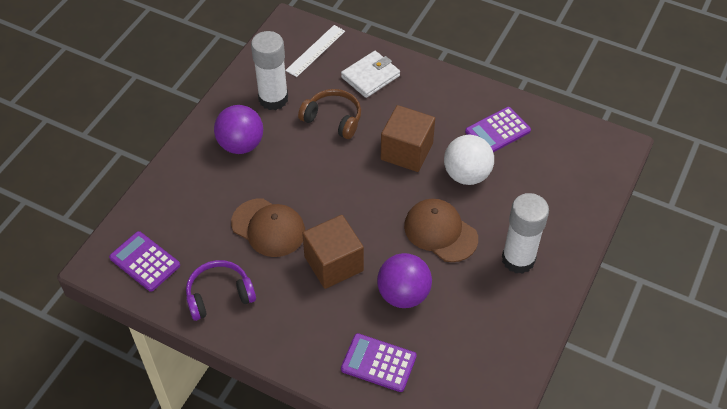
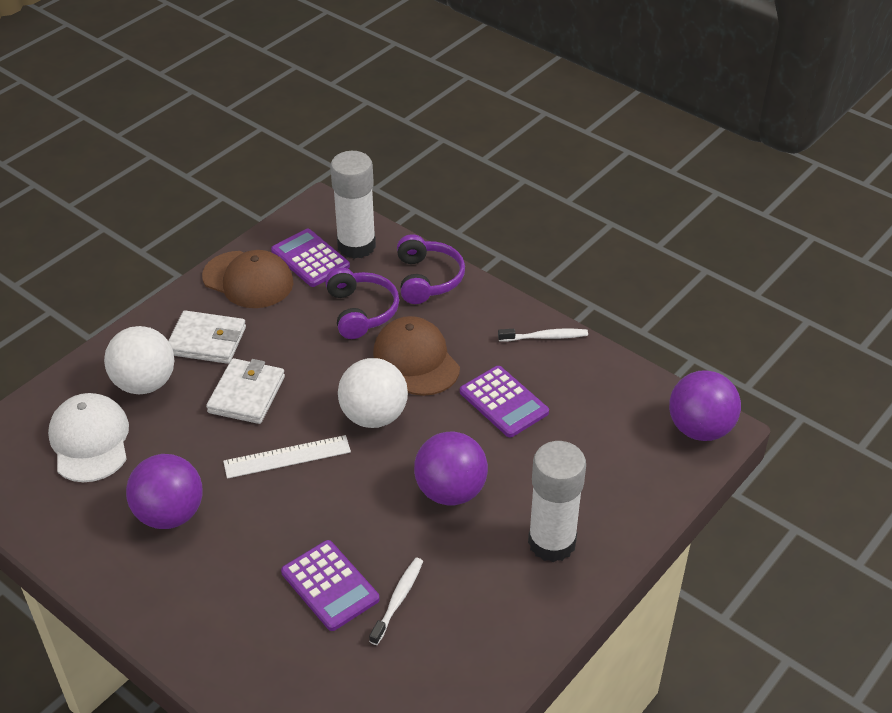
brown cube: 2 -> 0
brown headphones: 1 -> 0
purple ball: 2 -> 3
purple headphones: 1 -> 2
white ball: 1 -> 2
white cap: 0 -> 1
white toothbrush: 0 -> 2
white wallet: 1 -> 2

